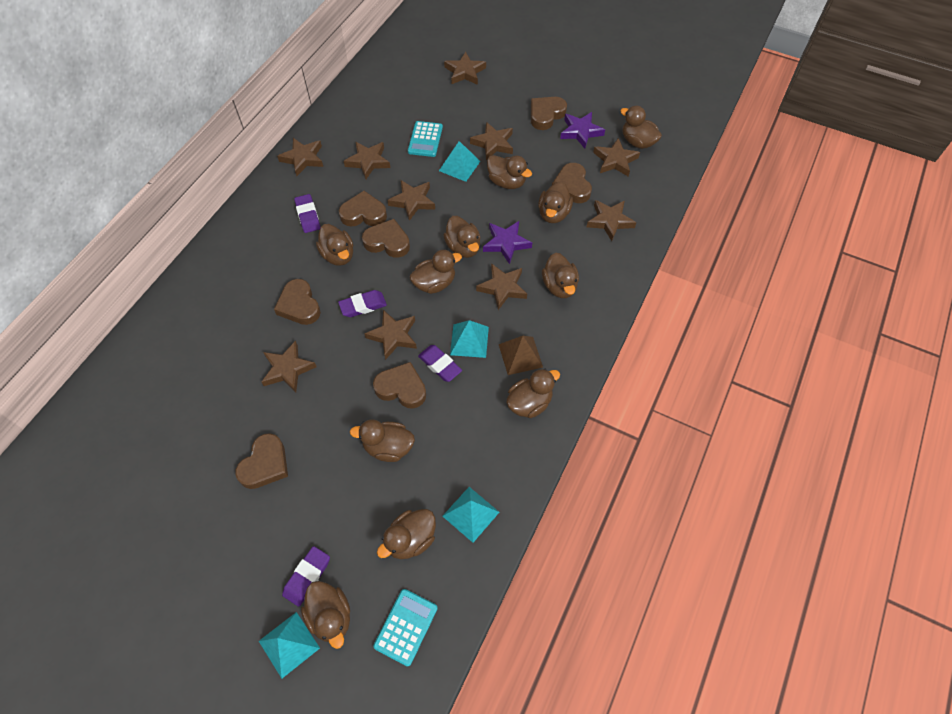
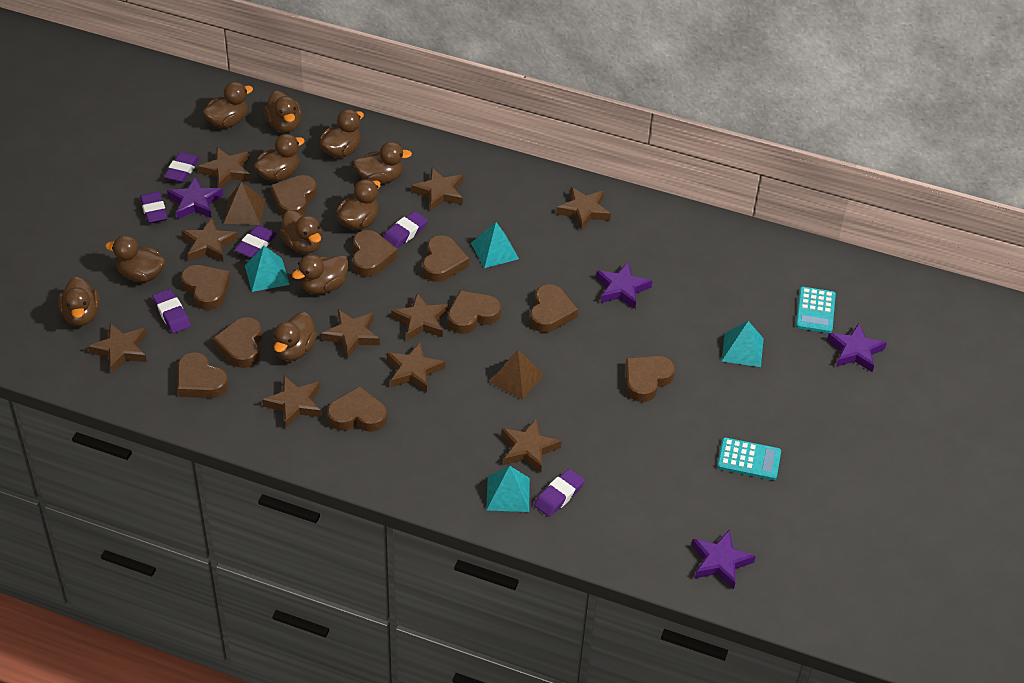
brown heart: 7 -> 10
brown pyramid: 1 -> 2
purple eraser: 4 -> 6
purple star: 2 -> 4

